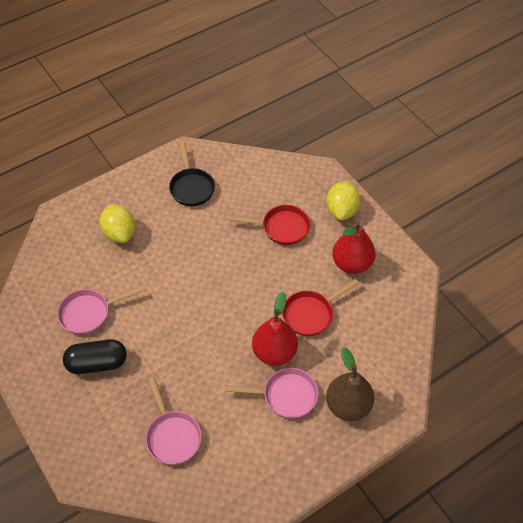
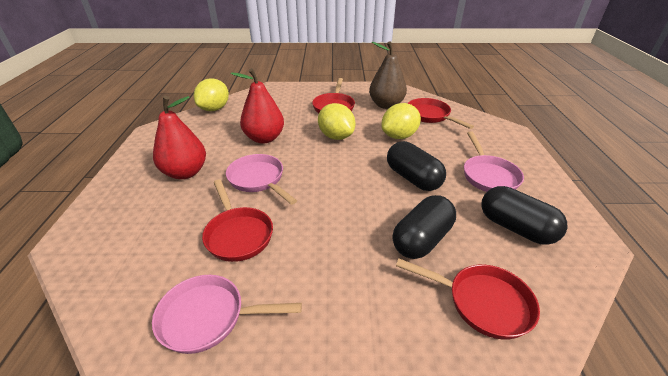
black capsule: 1 -> 3
black pan: 1 -> 0
red pan: 2 -> 4
yellow lemon: 2 -> 3

